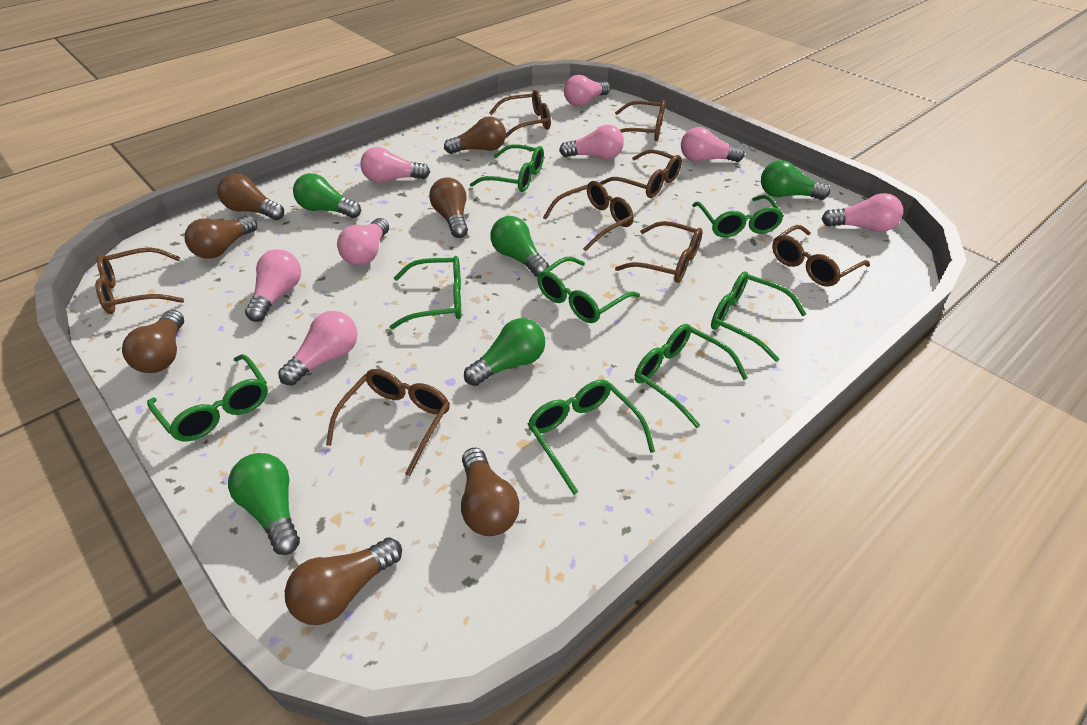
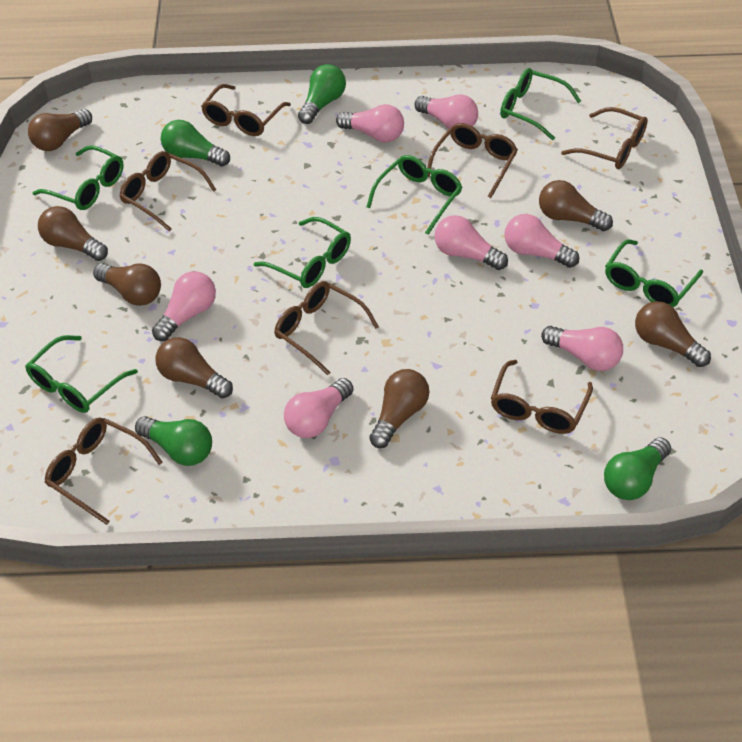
brown glasses: 8 -> 7
green glasses: 8 -> 6
green light bulb: 5 -> 4
pink light bulb: 8 -> 7

